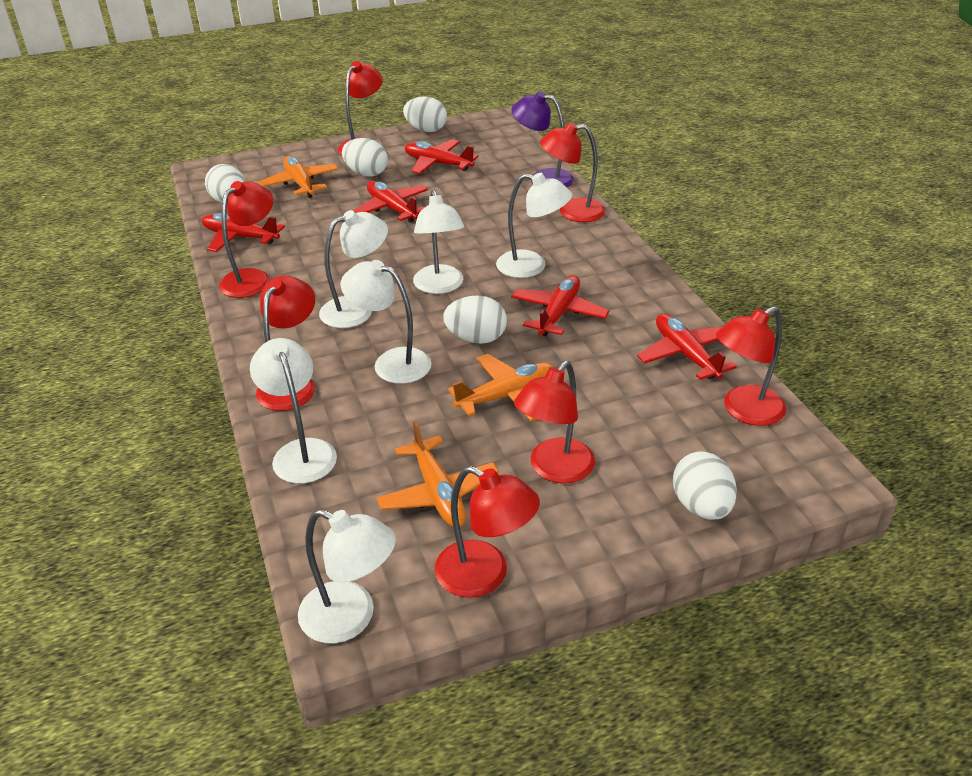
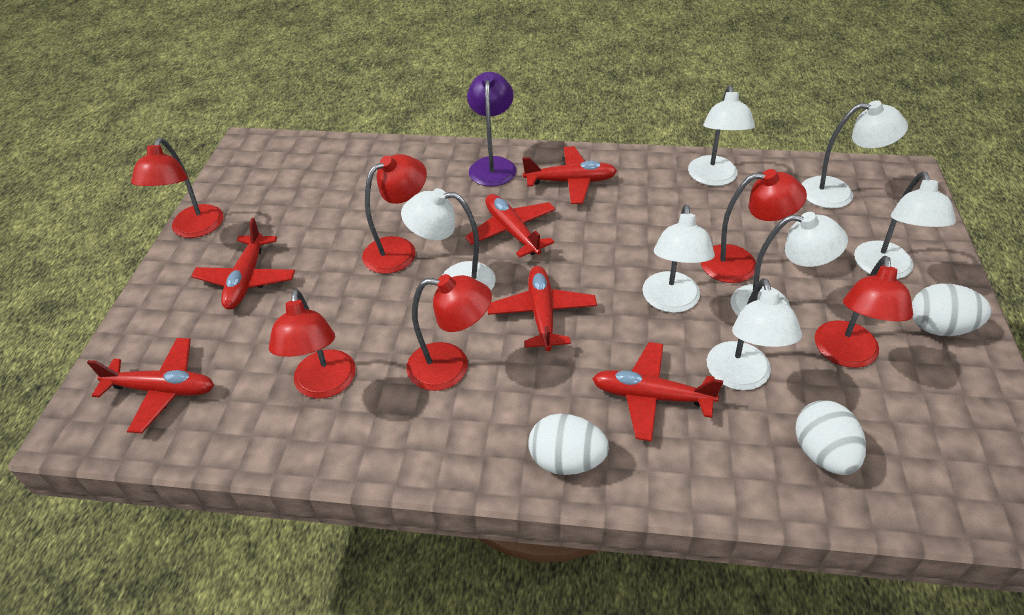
orange plane: 3 -> 0
red lamp: 7 -> 6
red plane: 5 -> 6
white egg: 5 -> 3
white lamp: 6 -> 7

